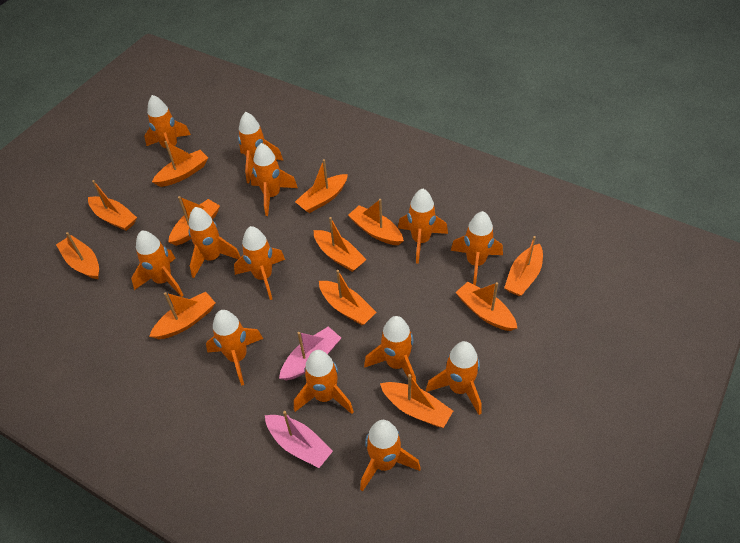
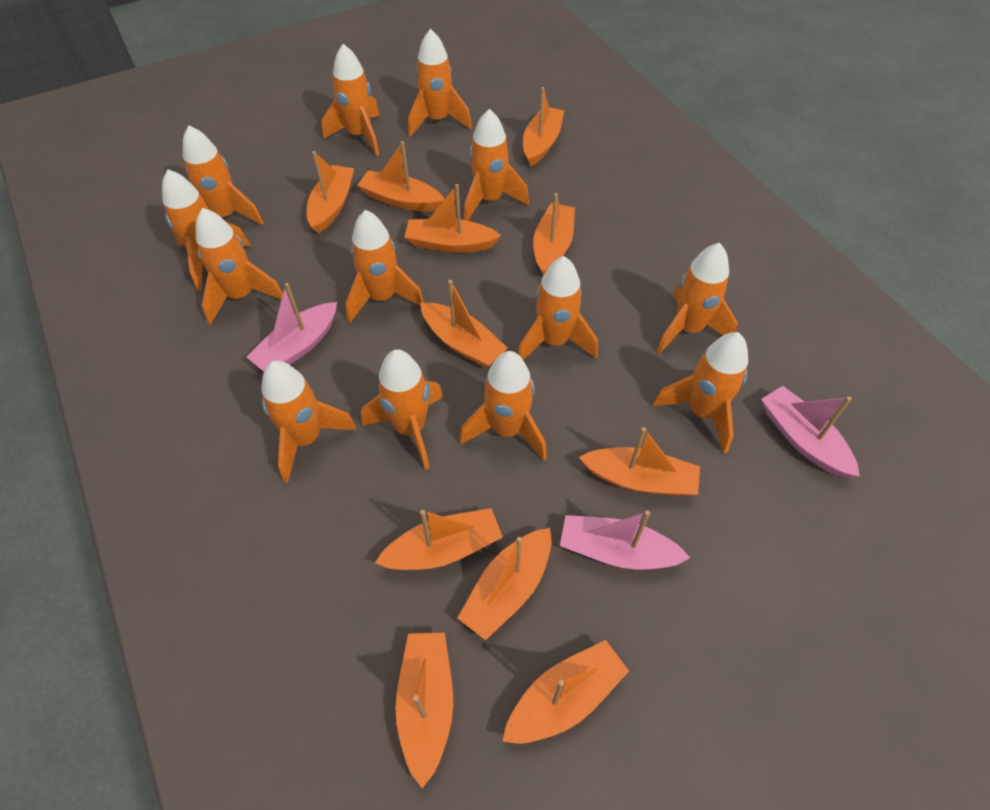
orange boat: 12 -> 11
pink boat: 2 -> 3

